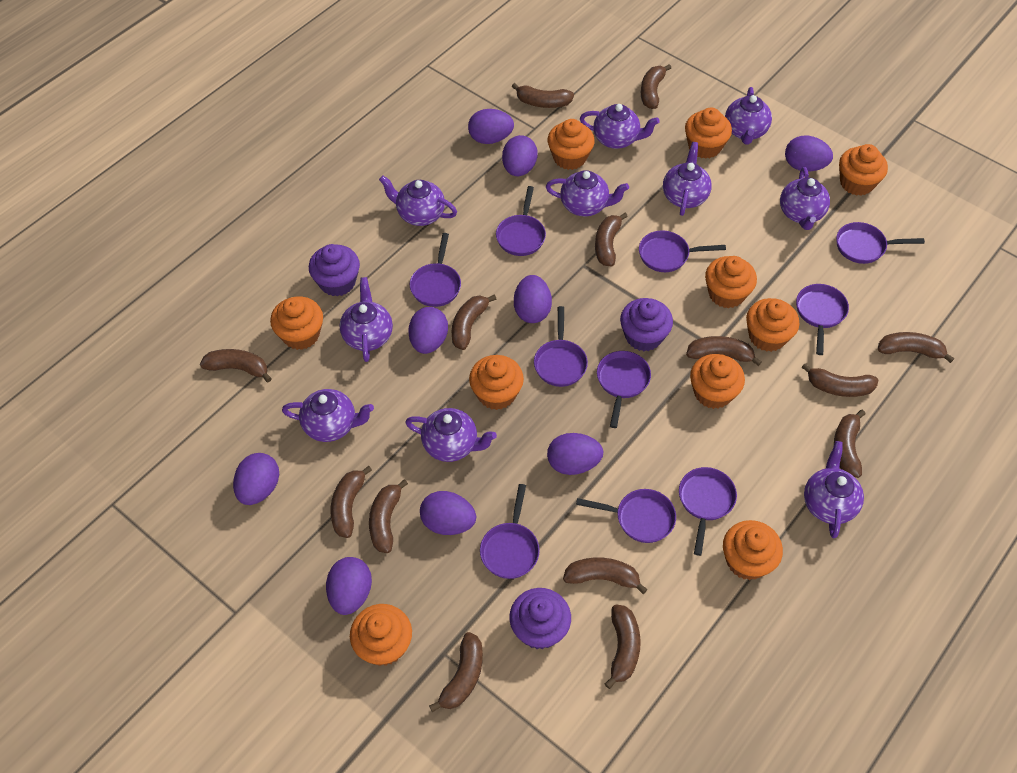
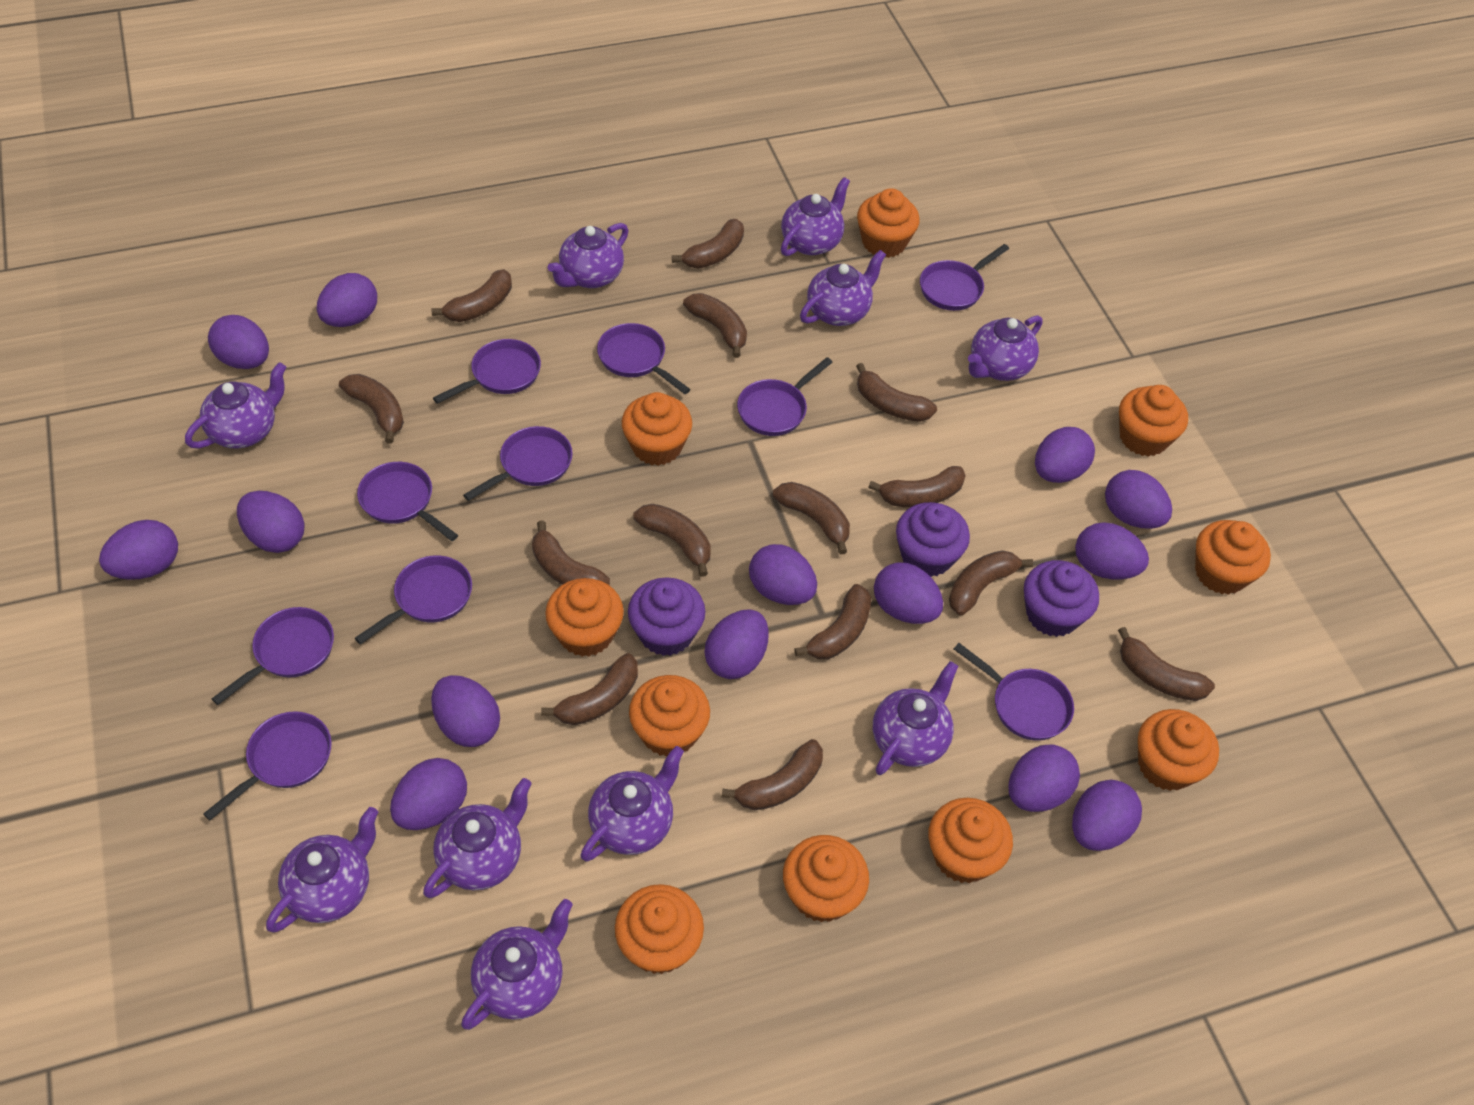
purple egg: 9 -> 14

